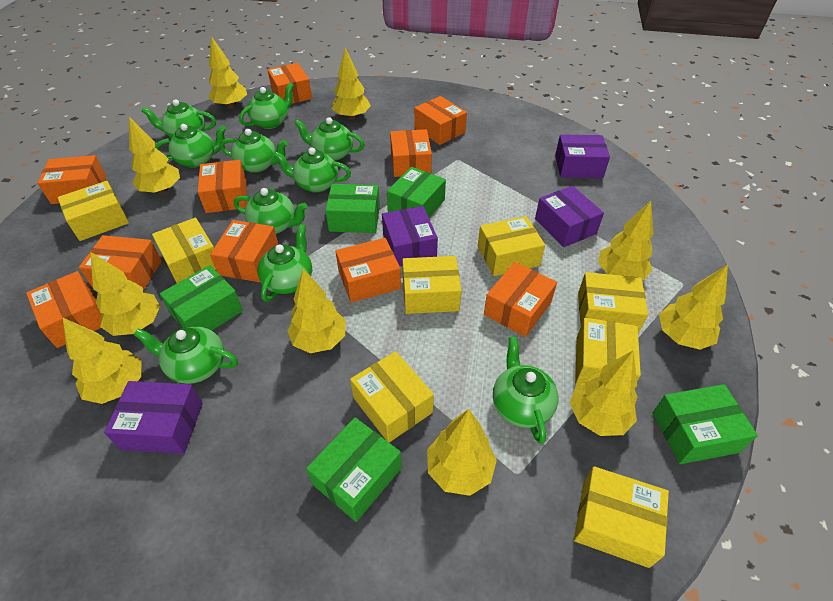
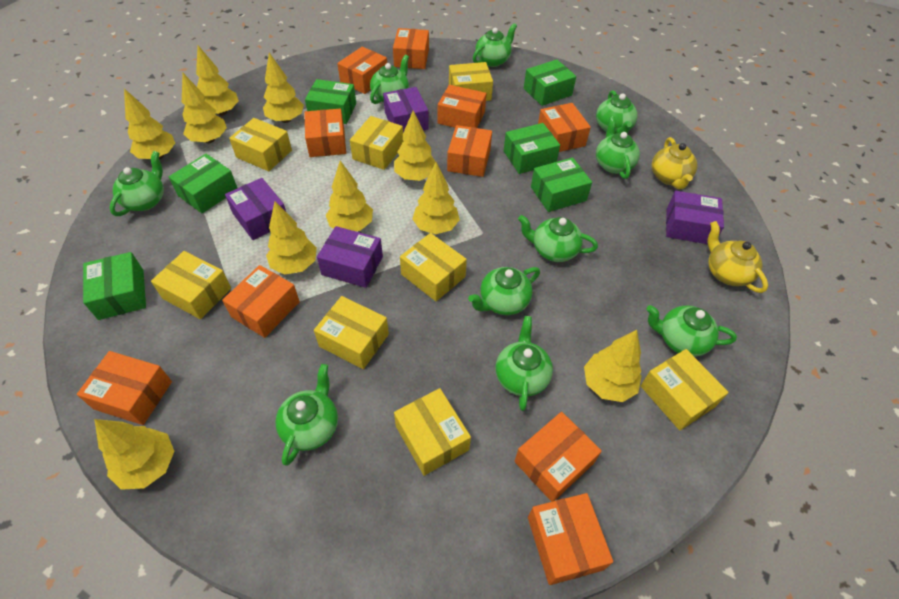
green box: 5 -> 6
yellow teapot: 0 -> 2

